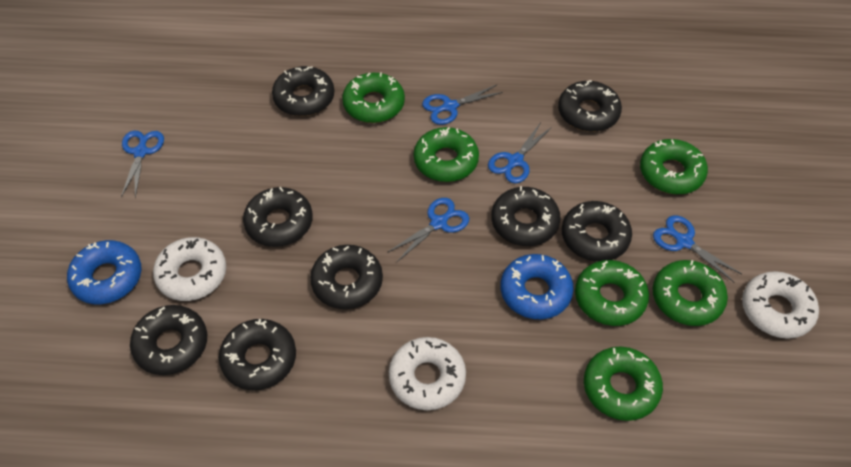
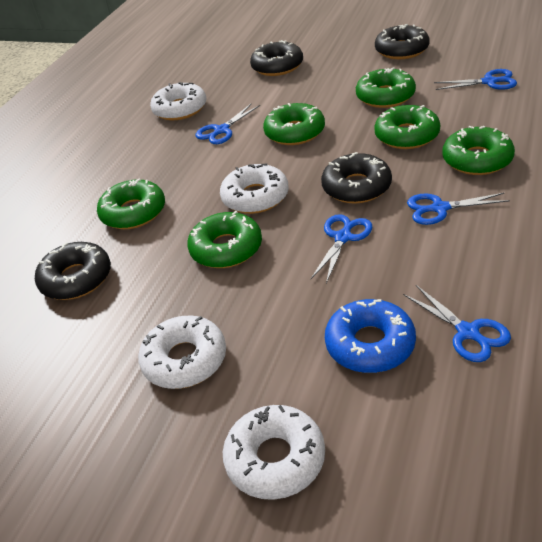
black donut: 8 -> 4
blue donut: 2 -> 1
white donut: 3 -> 4

